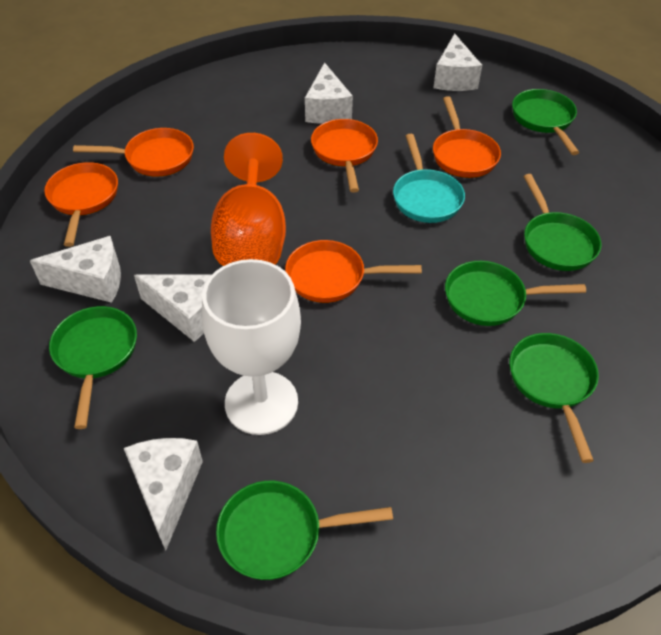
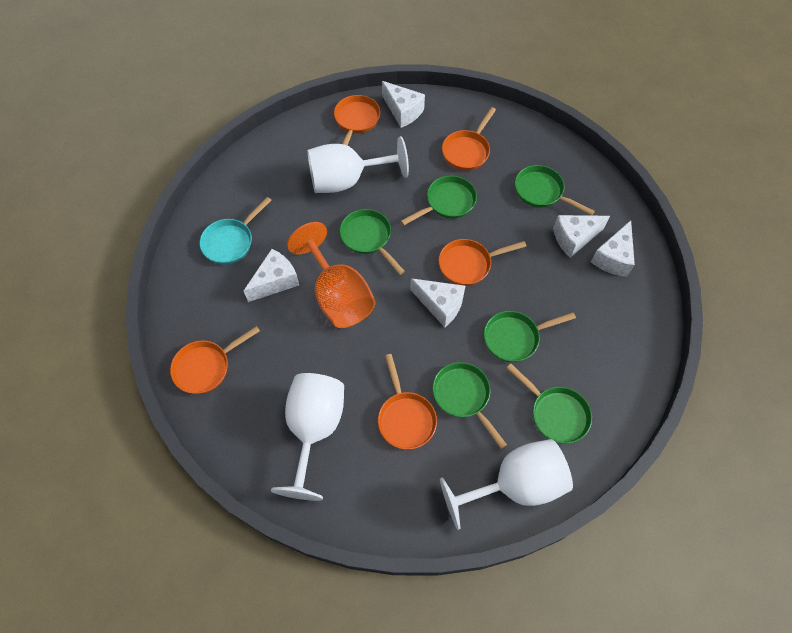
white goblet: 1 -> 3

